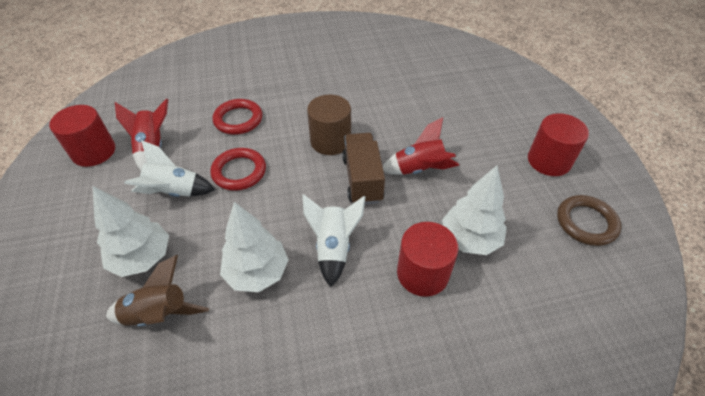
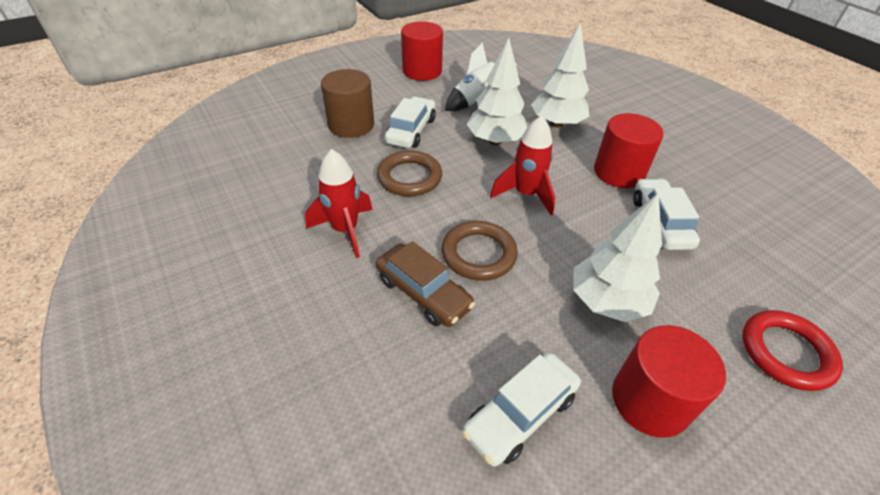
brown car: 0 -> 1
brown ring: 1 -> 2
brown rocket: 1 -> 0
brown truck: 1 -> 0
red ring: 2 -> 1
white car: 0 -> 3
white rocket: 2 -> 1

